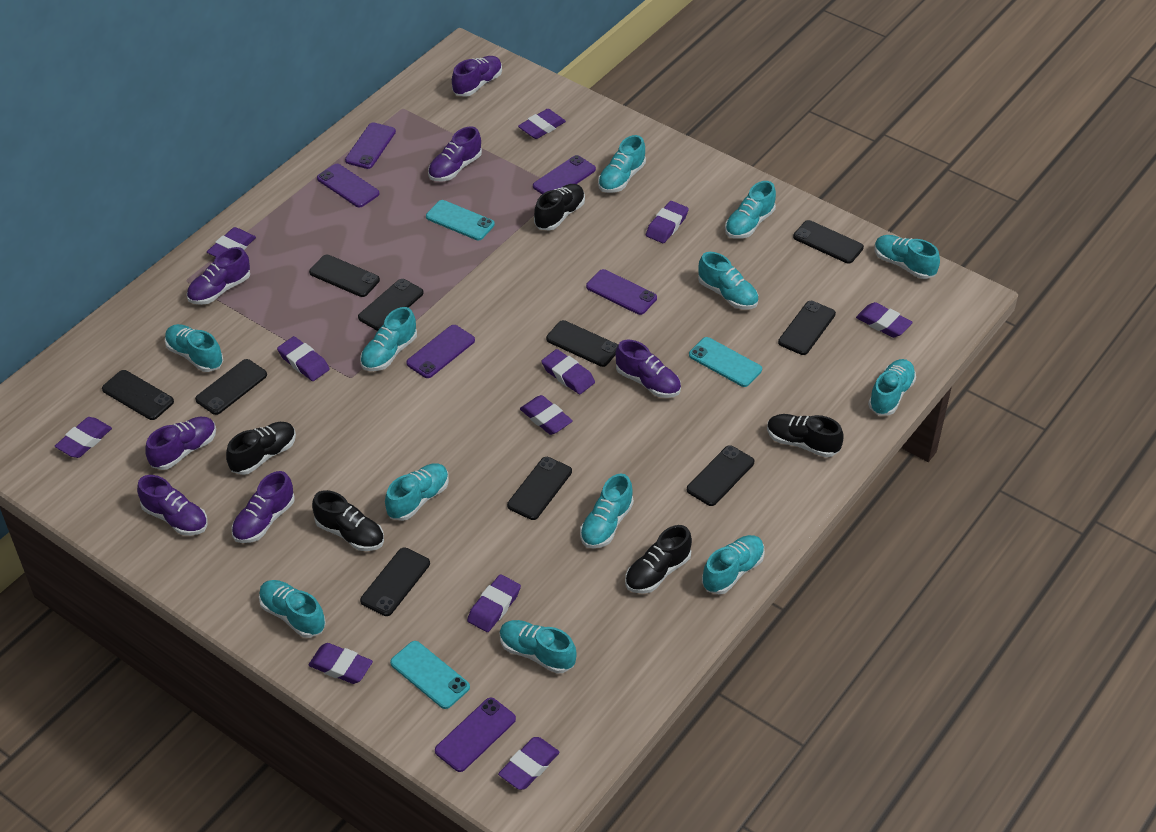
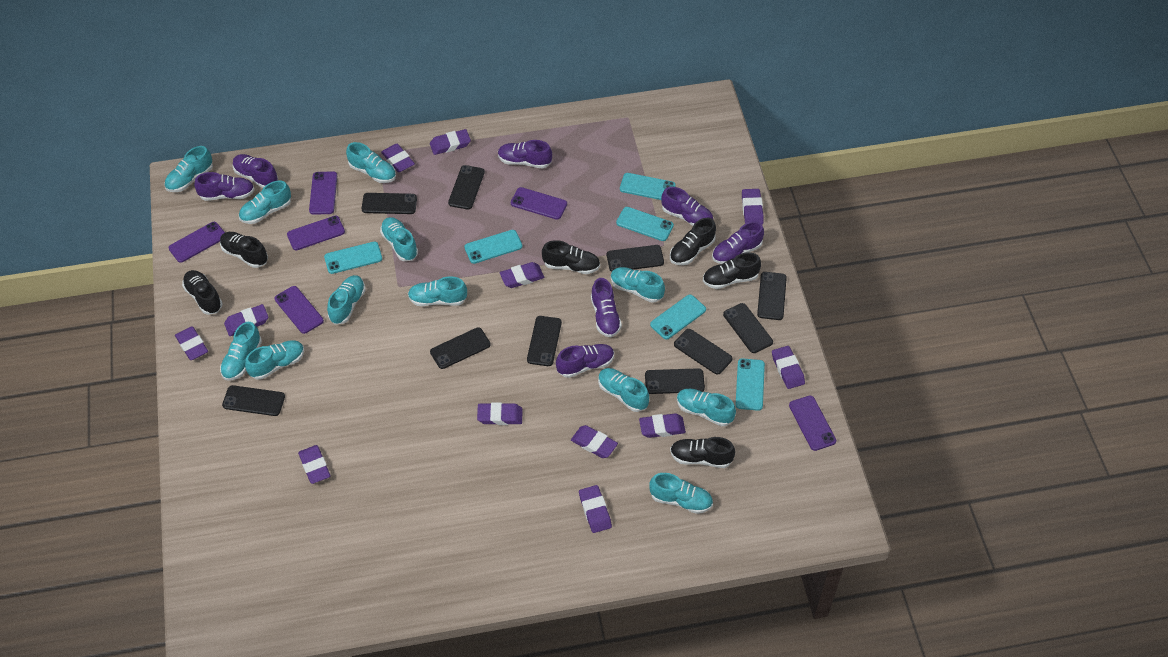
black shoe: 5 -> 6
purple eraser: 11 -> 12
turquoise phone: 3 -> 6

